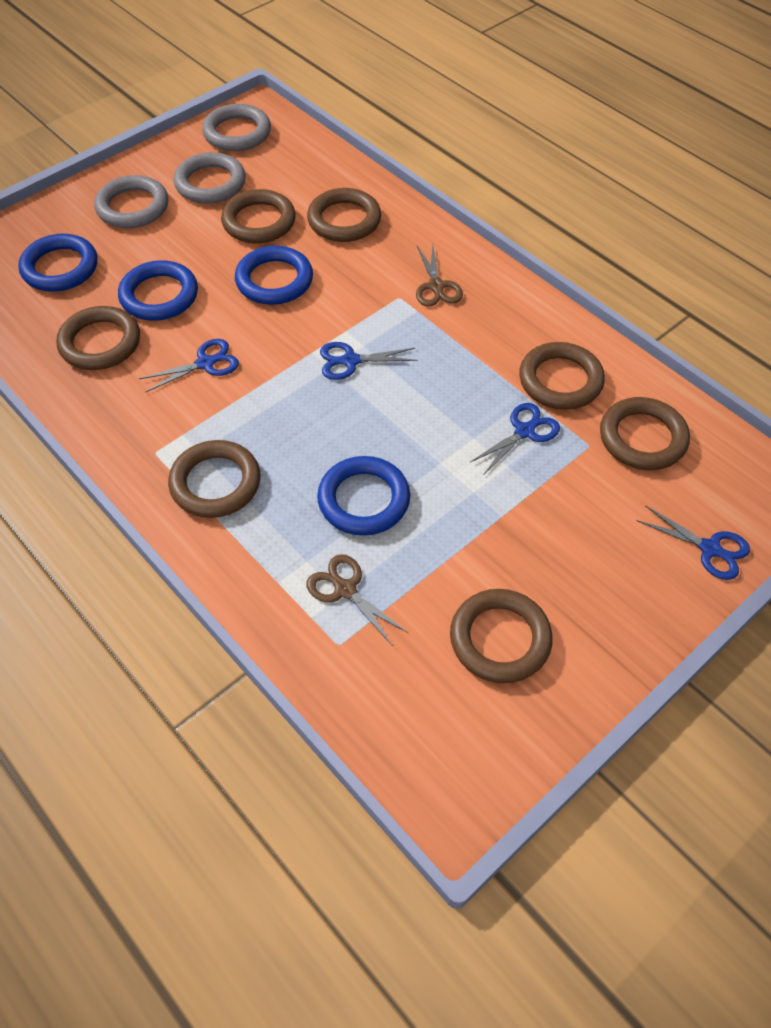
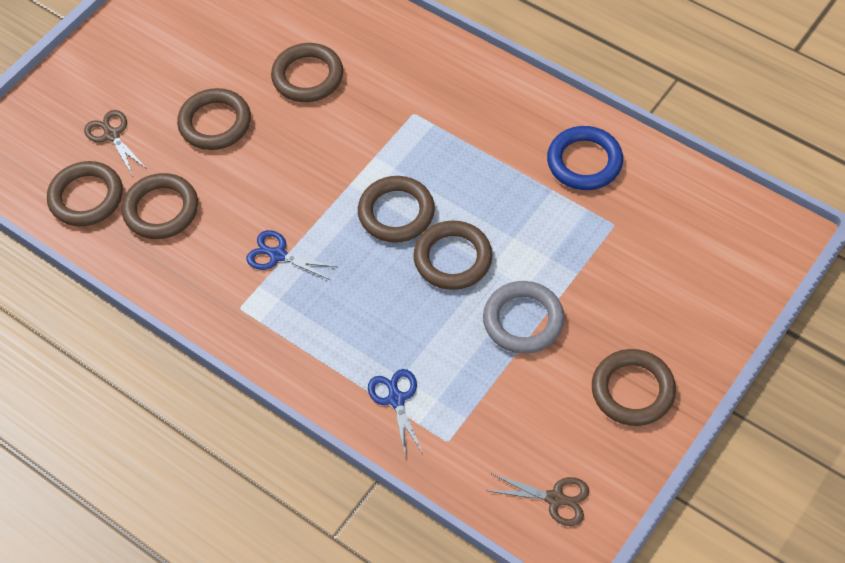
blue ring: 4 -> 1
blue scissors: 4 -> 2
grey ring: 3 -> 1

